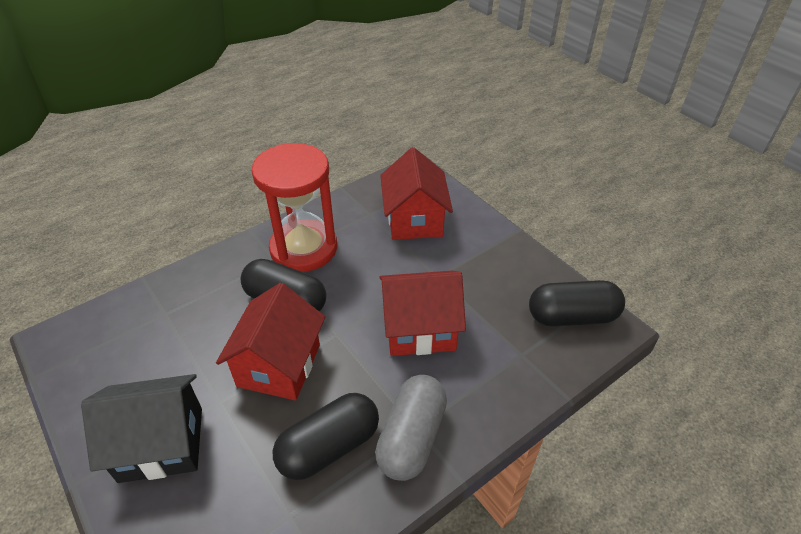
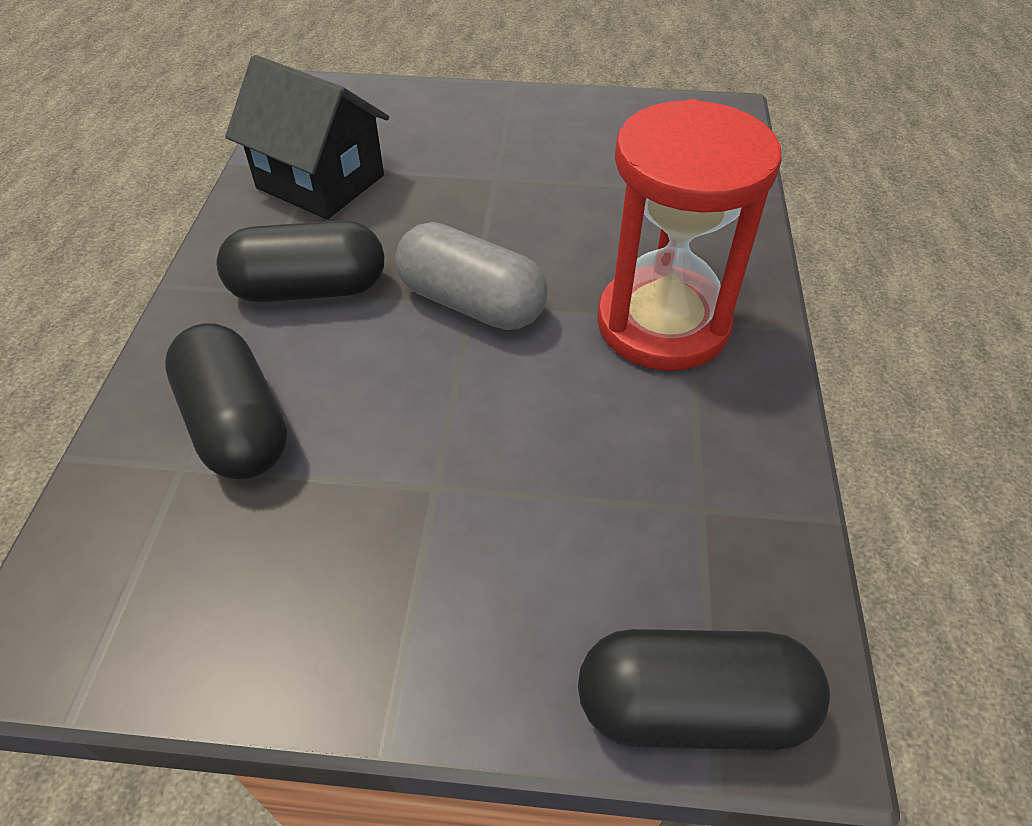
red house: 3 -> 0

